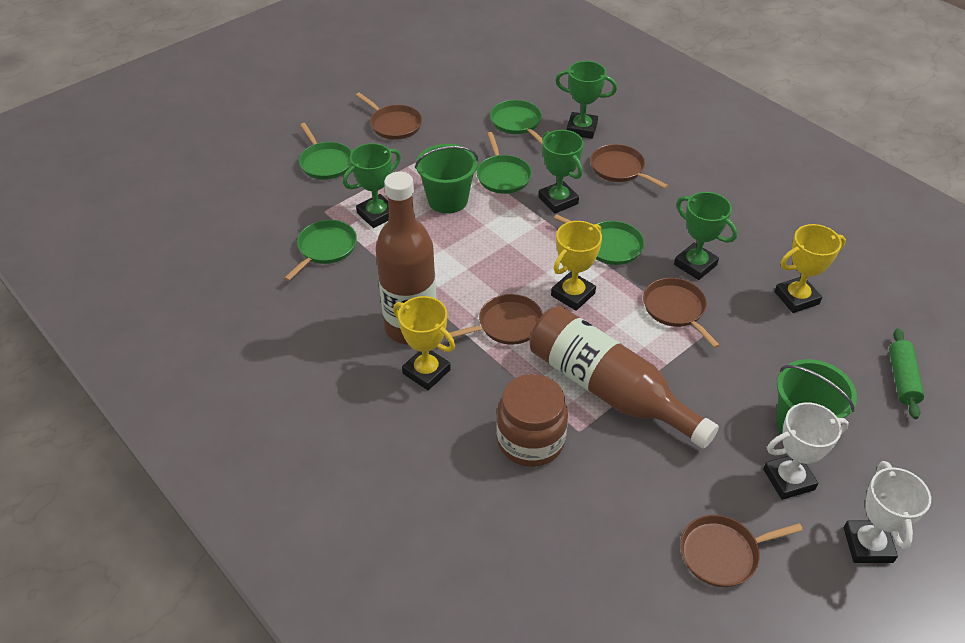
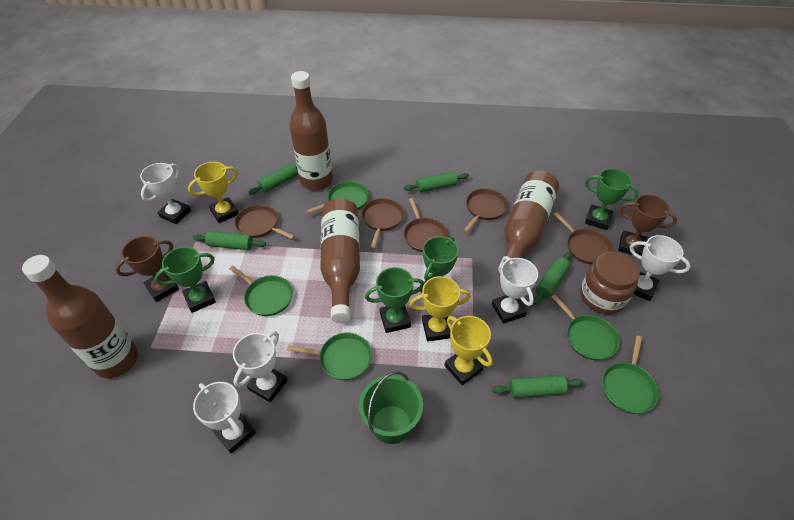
brown bottle: 2 -> 4
brown trophy: 0 -> 2
green bucket: 2 -> 1
green rolling pin: 1 -> 5
white trophy: 2 -> 5

